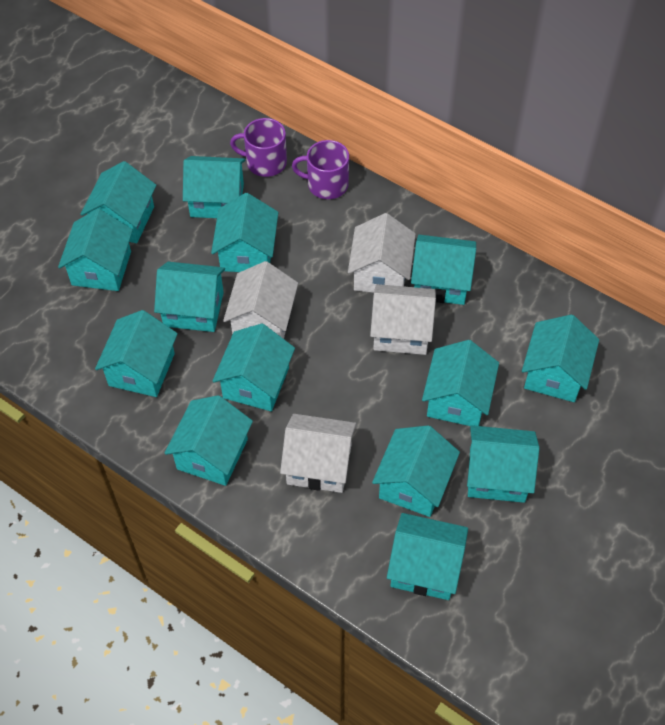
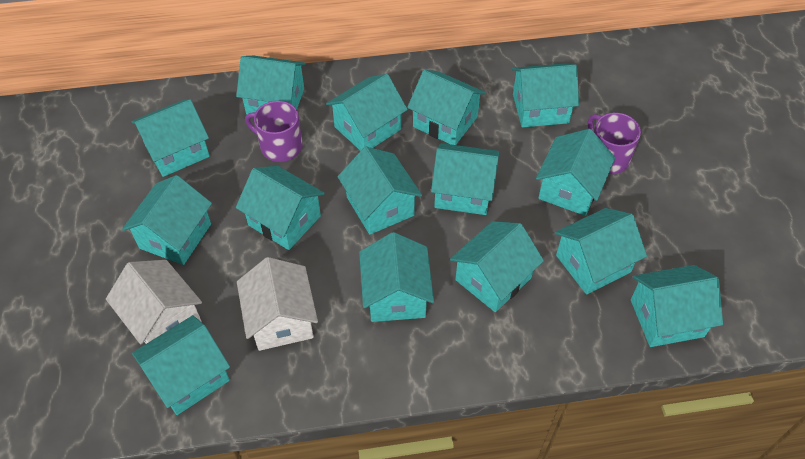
turquoise house: 14 -> 15
white house: 4 -> 2

